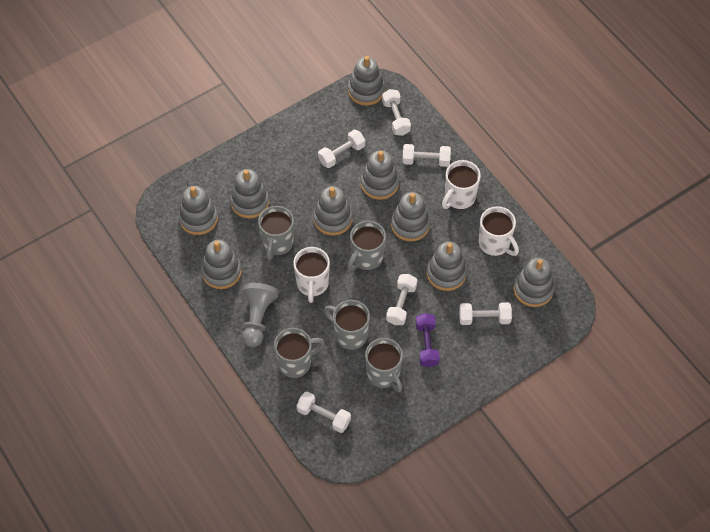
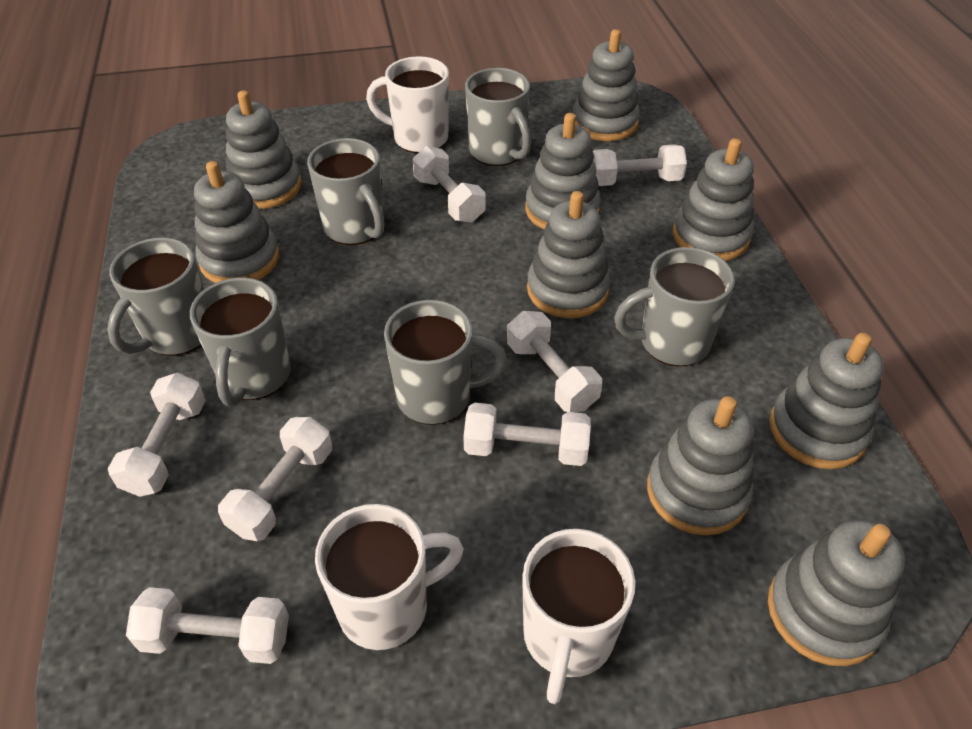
grey mug: 5 -> 6
grey pawn: 1 -> 0
purple dumbbell: 1 -> 0
white dumbbell: 6 -> 7

